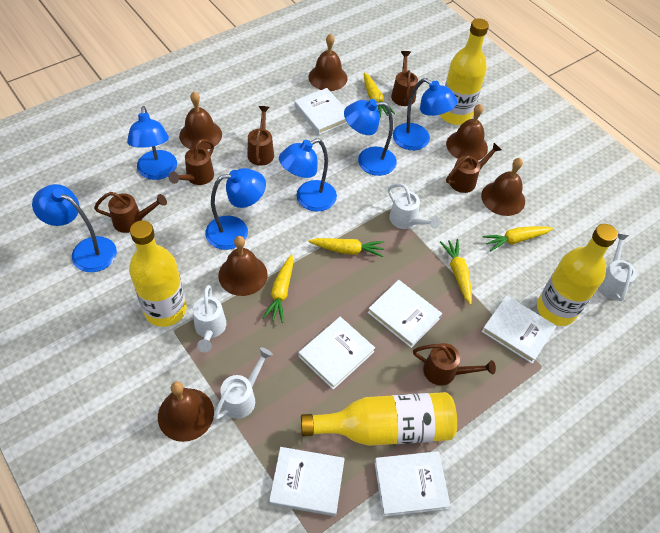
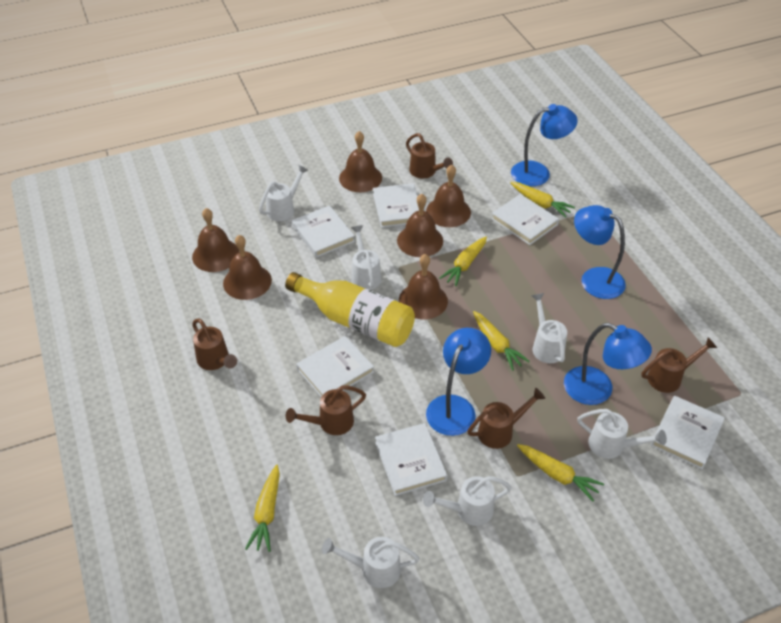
blue lamp: 6 -> 4
brown watering can: 6 -> 5
white watering can: 4 -> 6
yellow bottle: 4 -> 1

